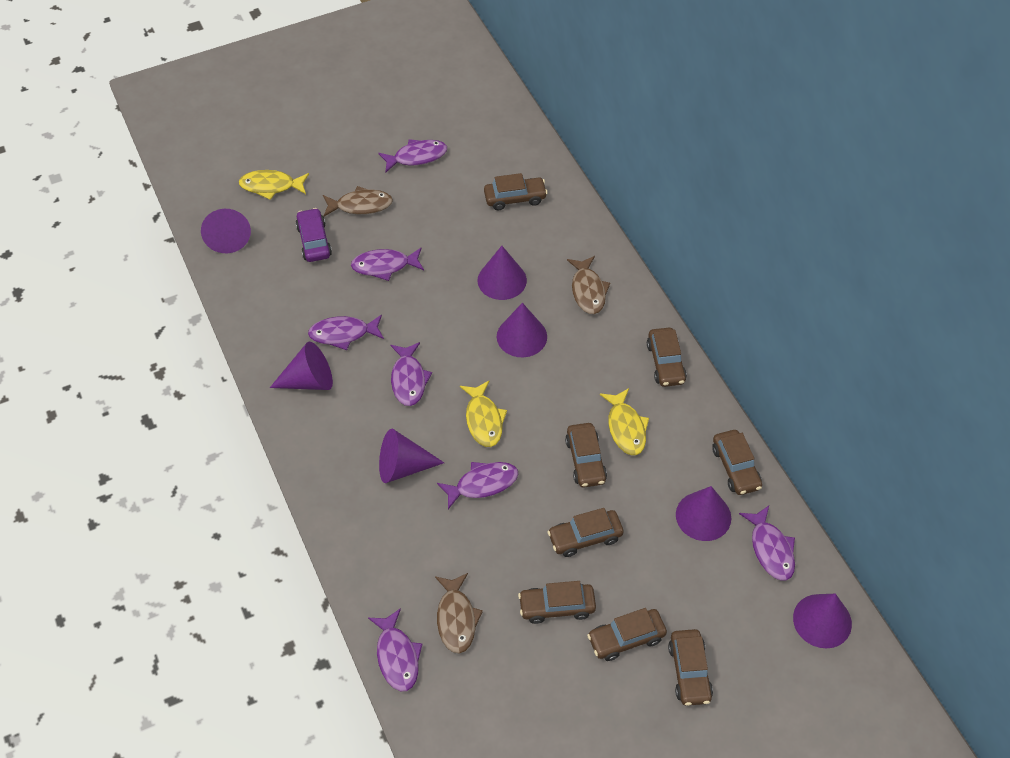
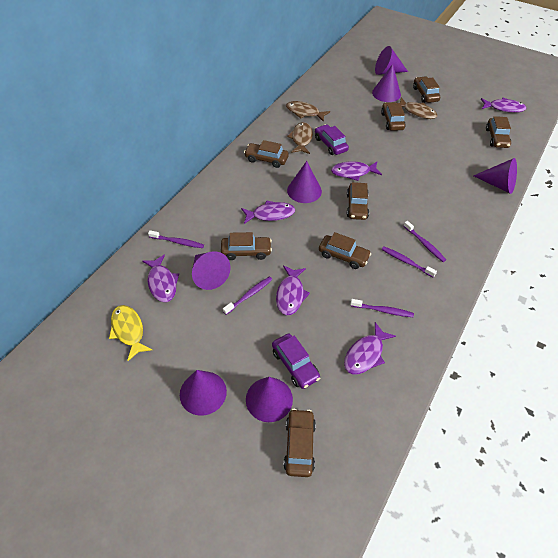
purple car: 1 -> 2
purple fish: 7 -> 6
purple toothbrush: 0 -> 5
yellow fish: 3 -> 1

